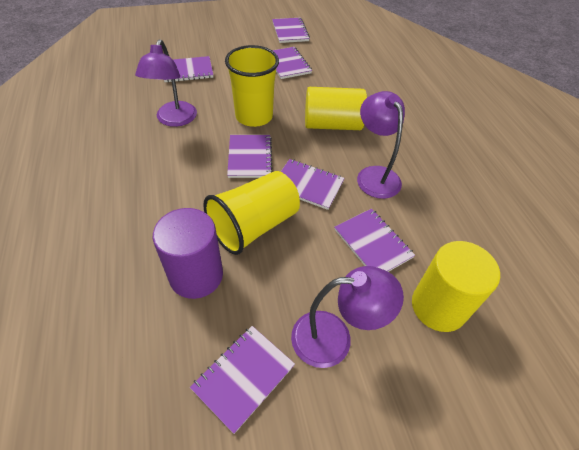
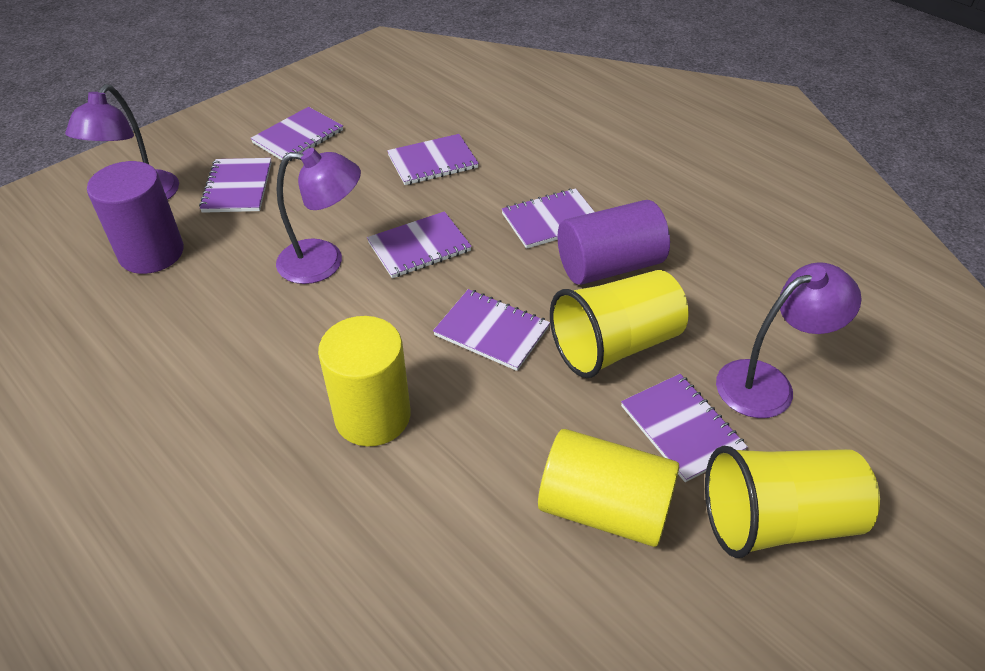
purple cylinder: 1 -> 2

